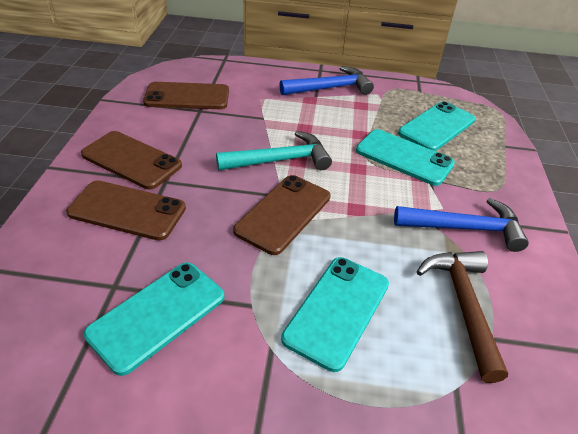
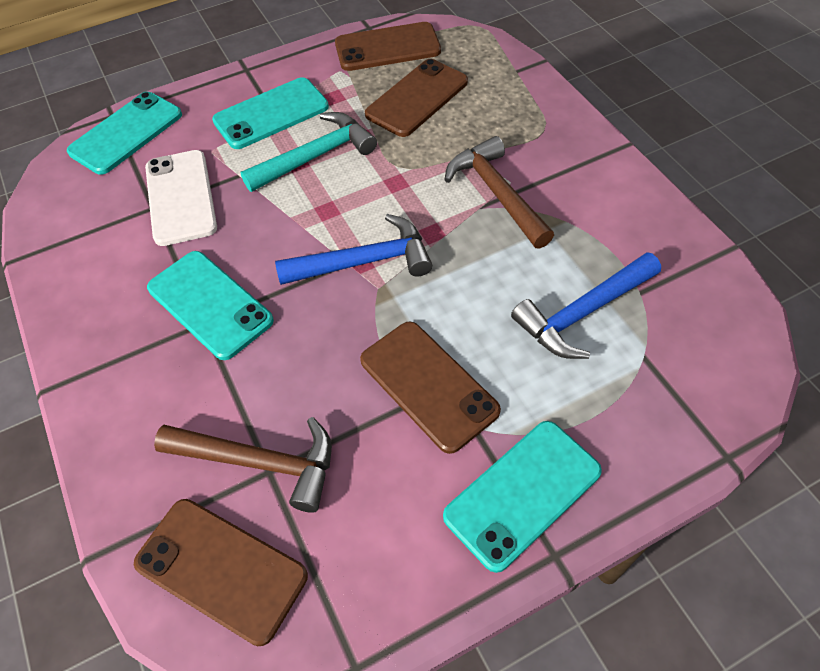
brown hammer: 1 -> 2
white phone: 0 -> 1

